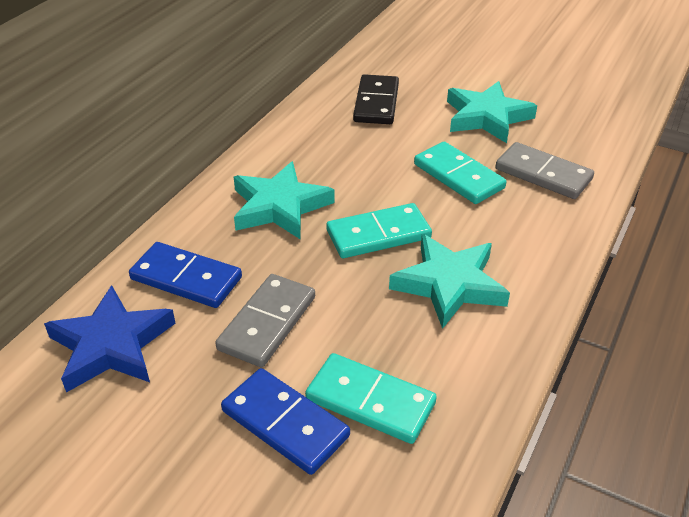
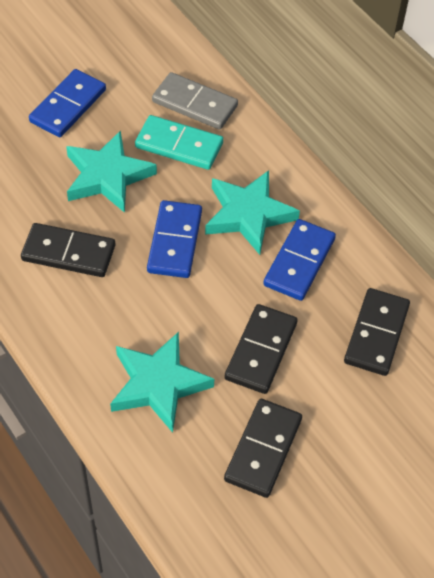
black domino: 1 -> 4
blue domino: 2 -> 3
blue star: 1 -> 0
grey domino: 2 -> 1
turquoise domino: 3 -> 1

